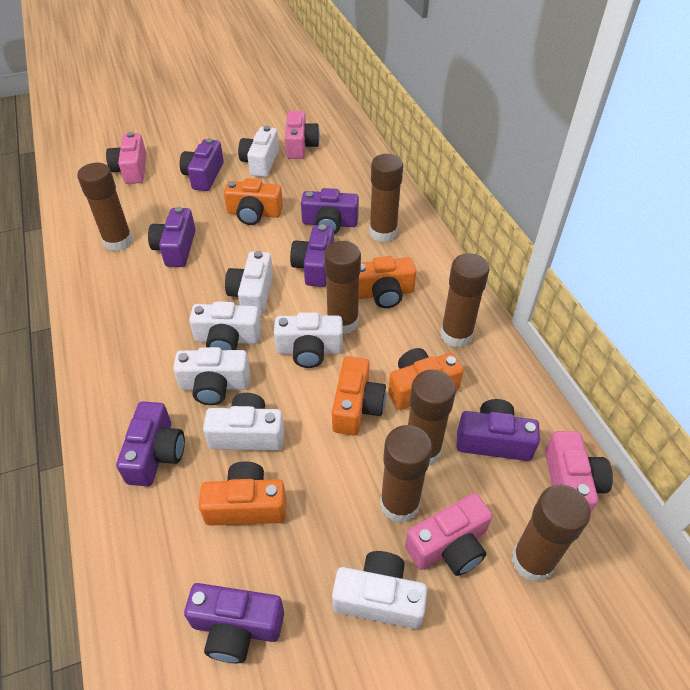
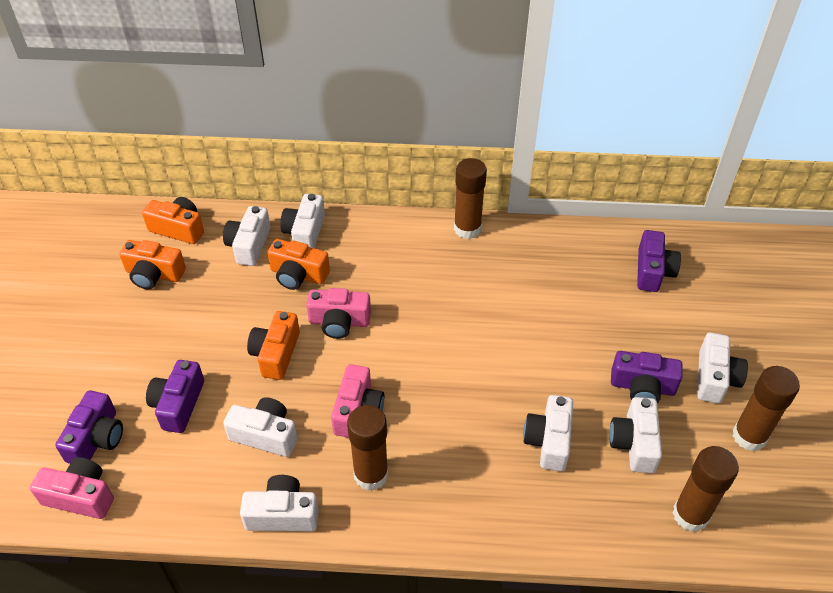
brown glue stick: 7 -> 4
orange camera: 5 -> 4
pink camera: 4 -> 3
purple camera: 7 -> 4

